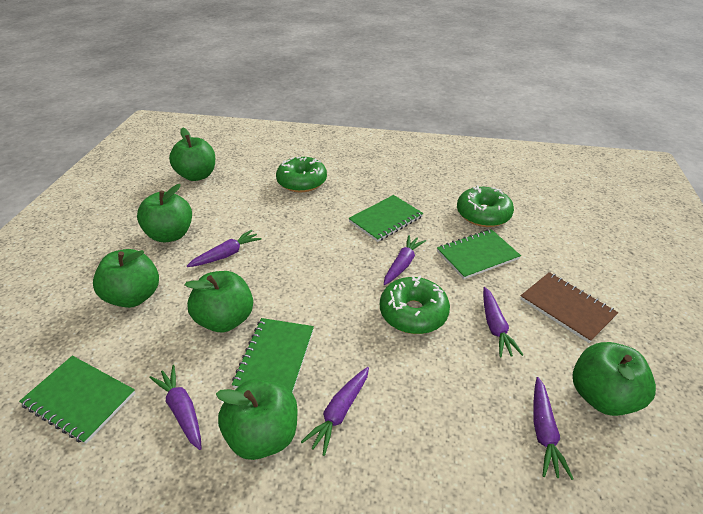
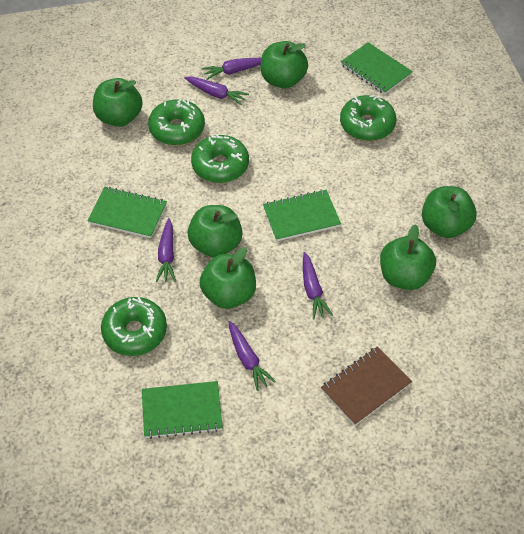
green donut: 3 -> 4
purple carrot: 6 -> 5

